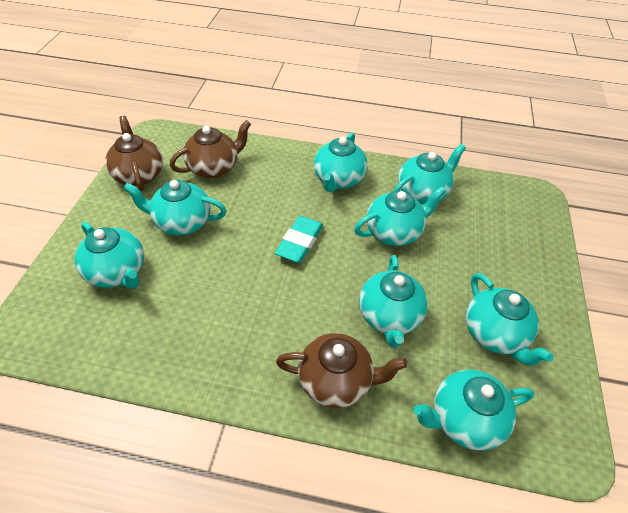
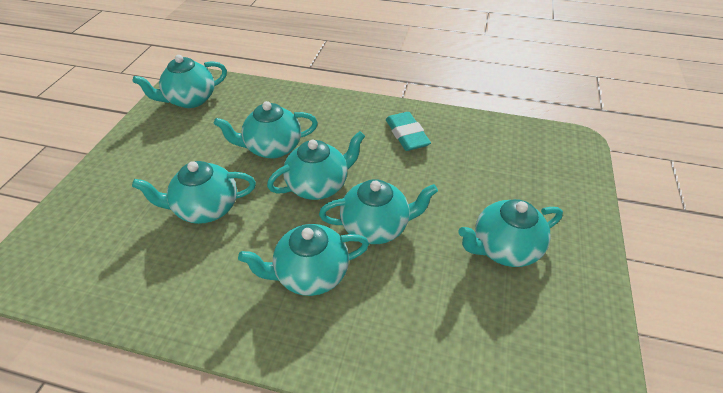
brown teapot: 3 -> 0
turquoise teapot: 8 -> 7

